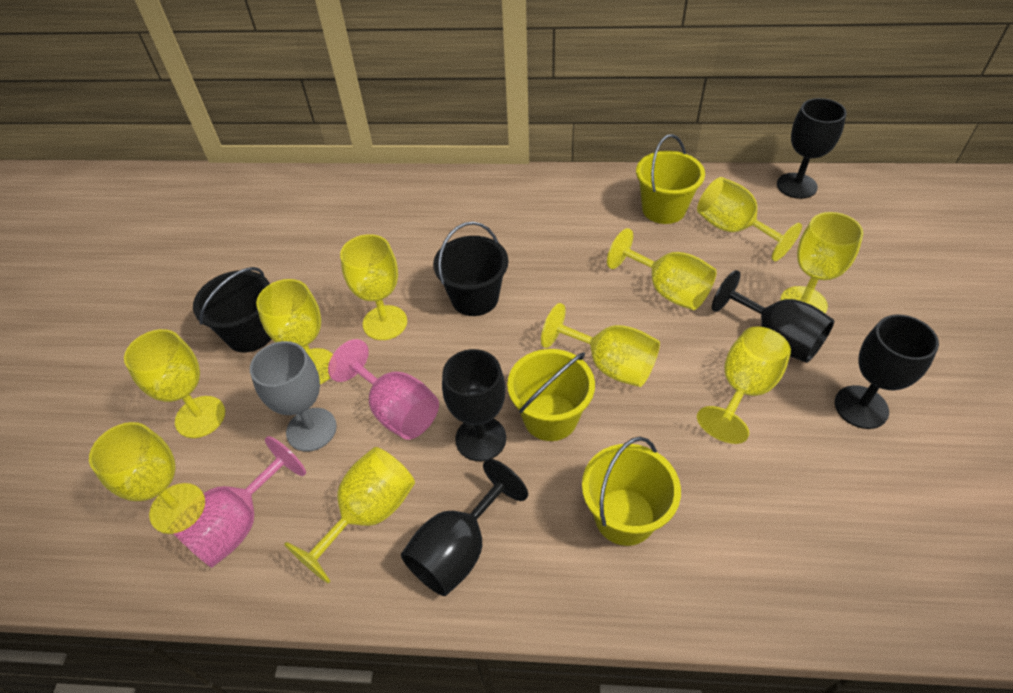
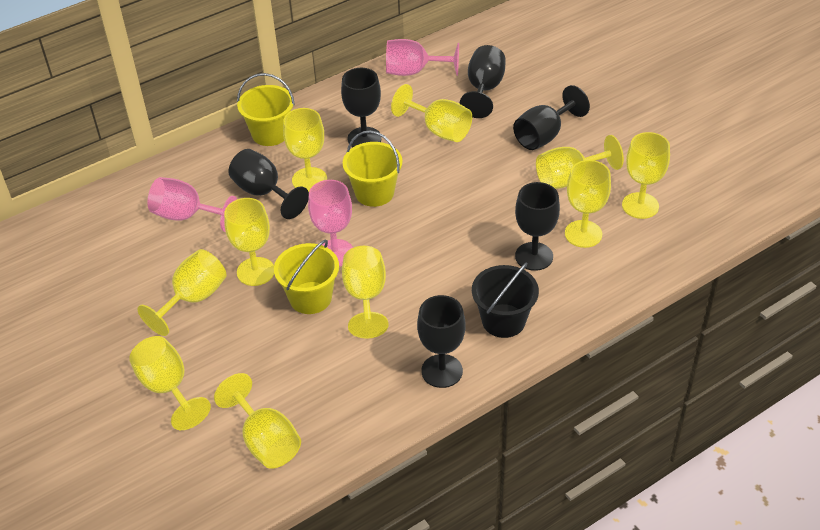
black bucket: 2 -> 1
black goblet: 5 -> 6
grey goblet: 1 -> 0
pink goblet: 2 -> 3

